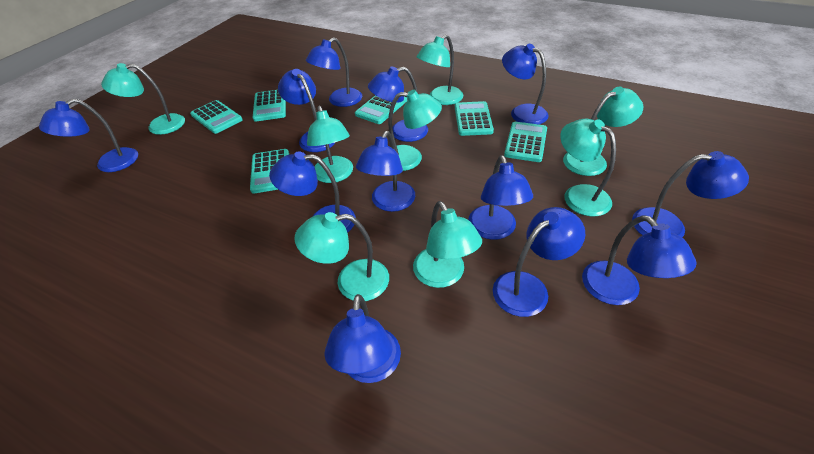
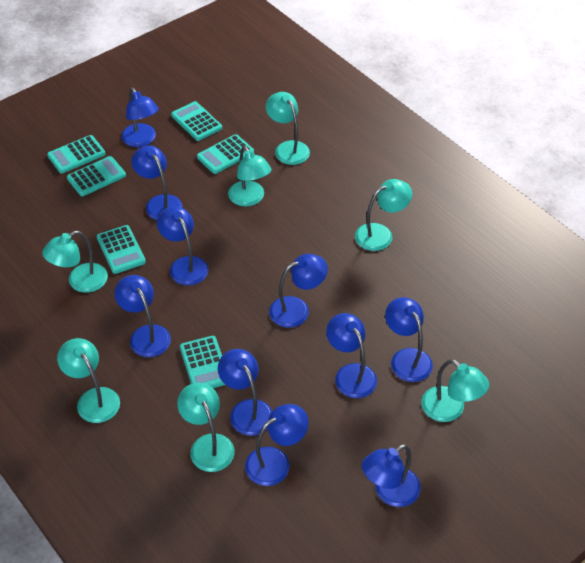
blue lamp: 12 -> 10
turquoise lamp: 8 -> 7

